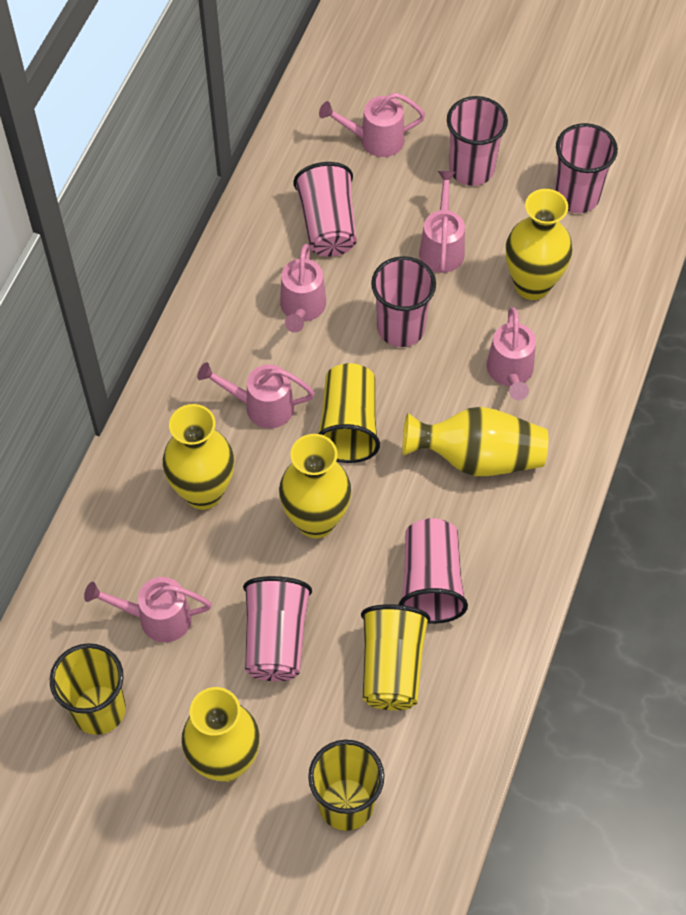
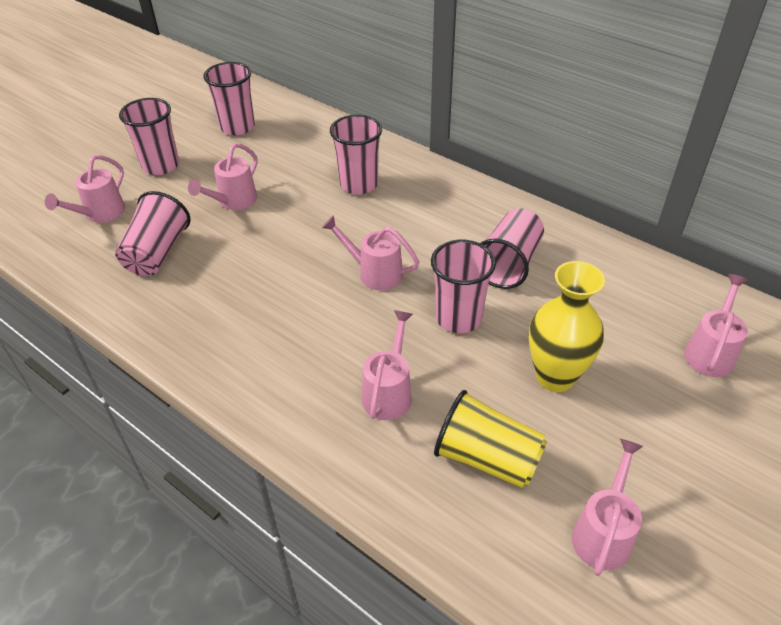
yellow cup: 4 -> 1
yellow vase: 5 -> 1

